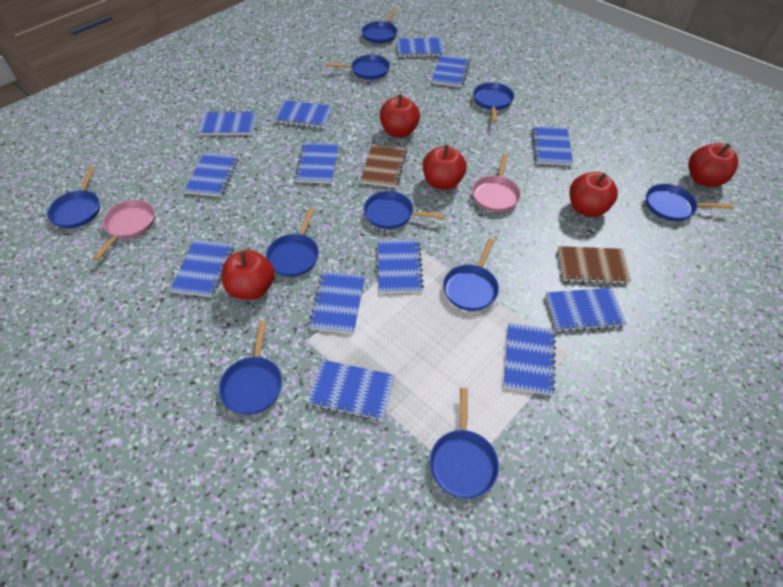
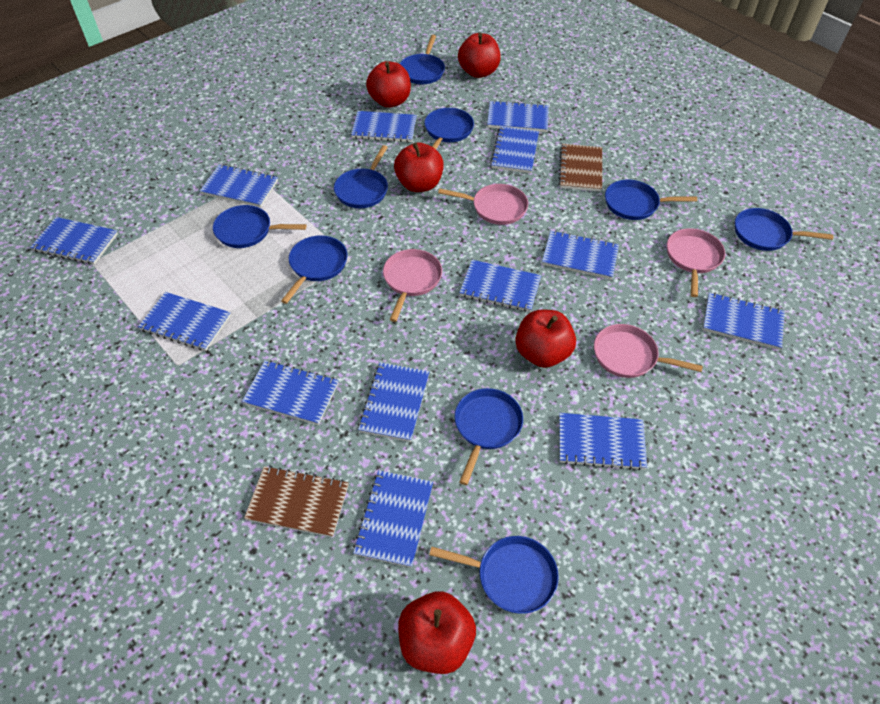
blue pan: 10 -> 9
pink pan: 2 -> 4

